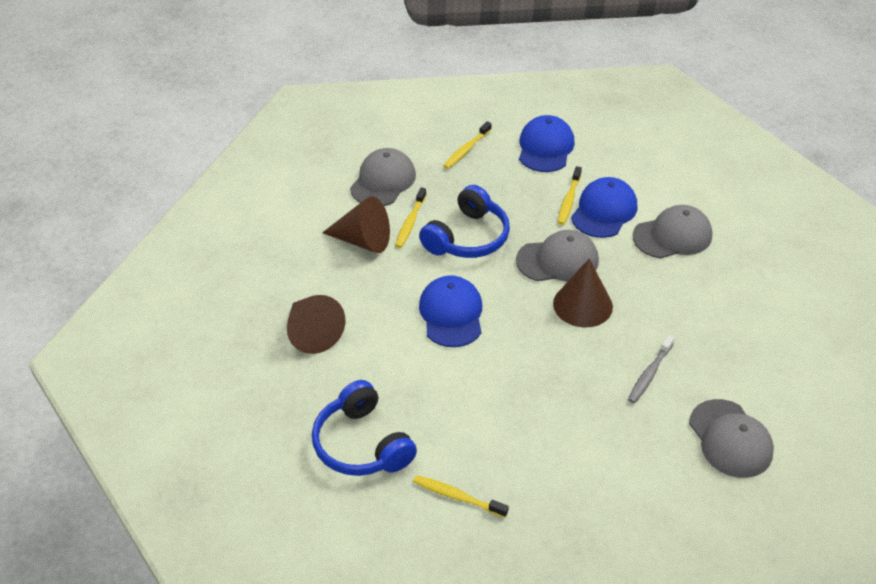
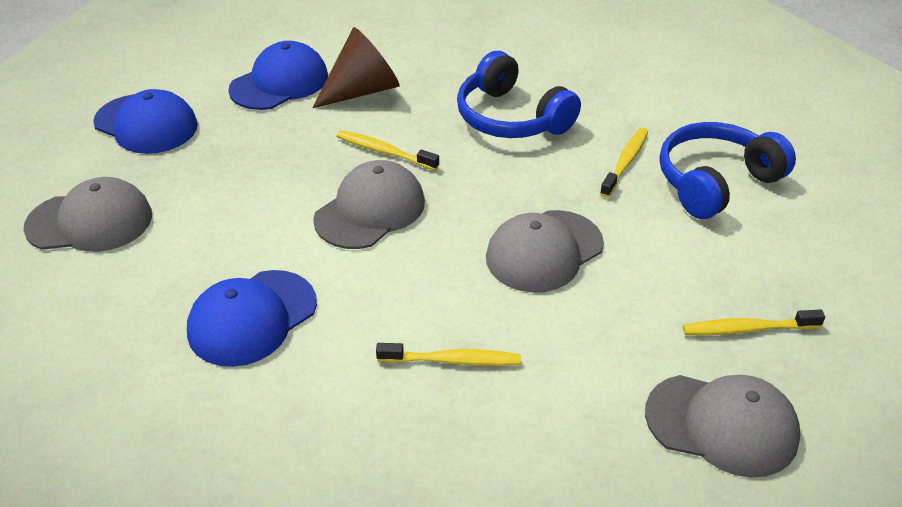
brown cone: 3 -> 1
grey toothbrush: 1 -> 0

